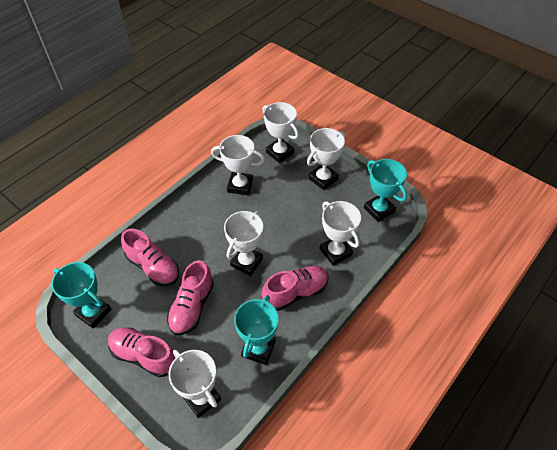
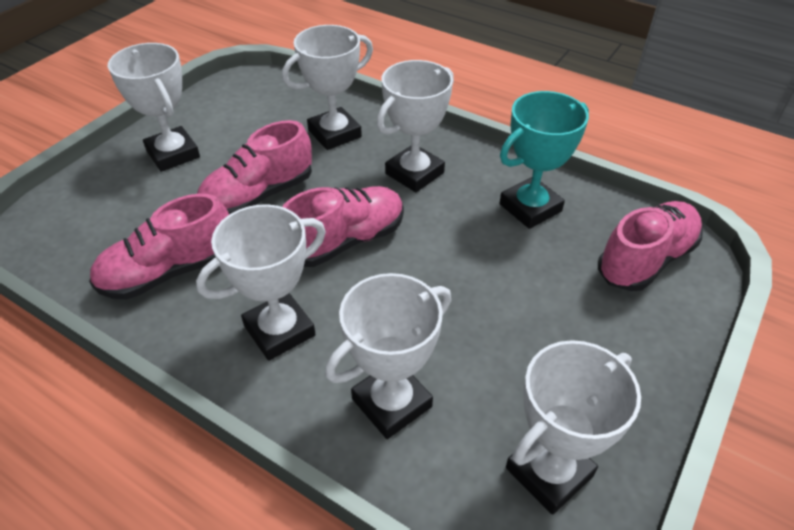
turquoise trophy: 3 -> 1

